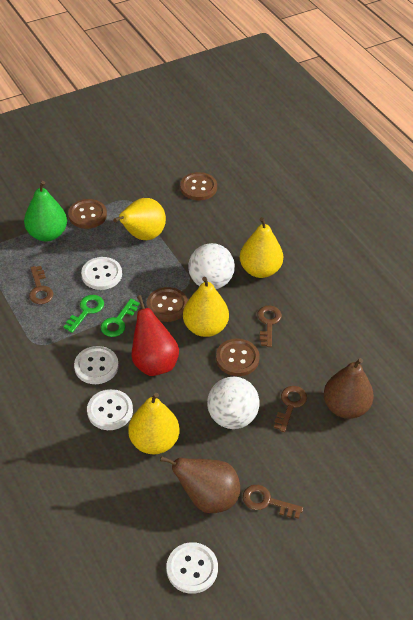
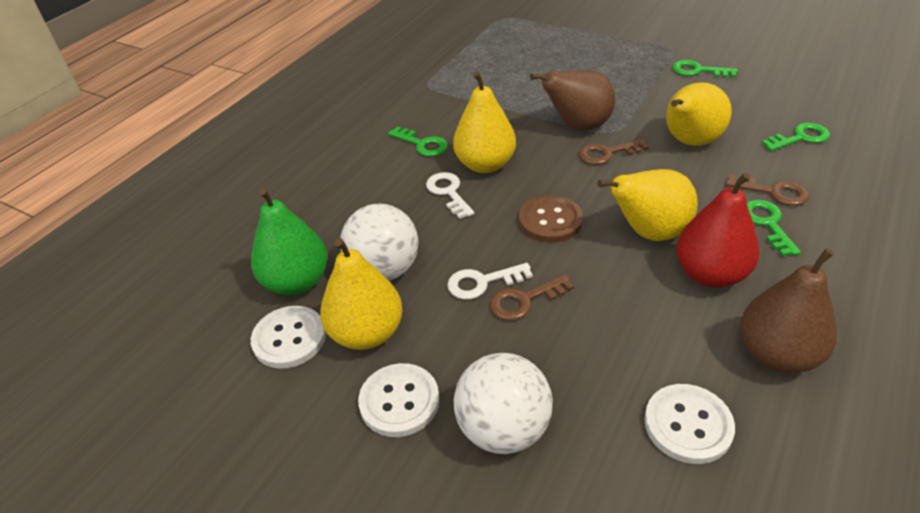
brown button: 4 -> 1
brown key: 4 -> 3
green key: 2 -> 4
white button: 4 -> 3
white key: 0 -> 2

